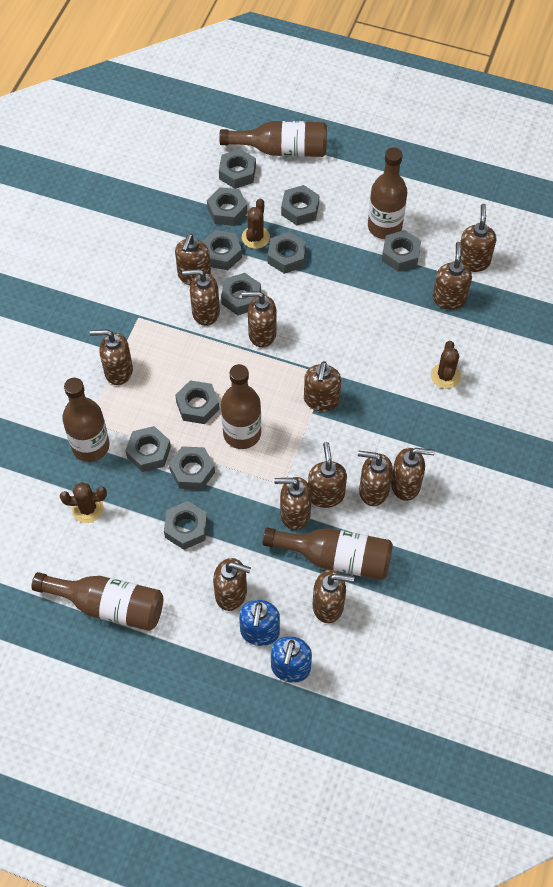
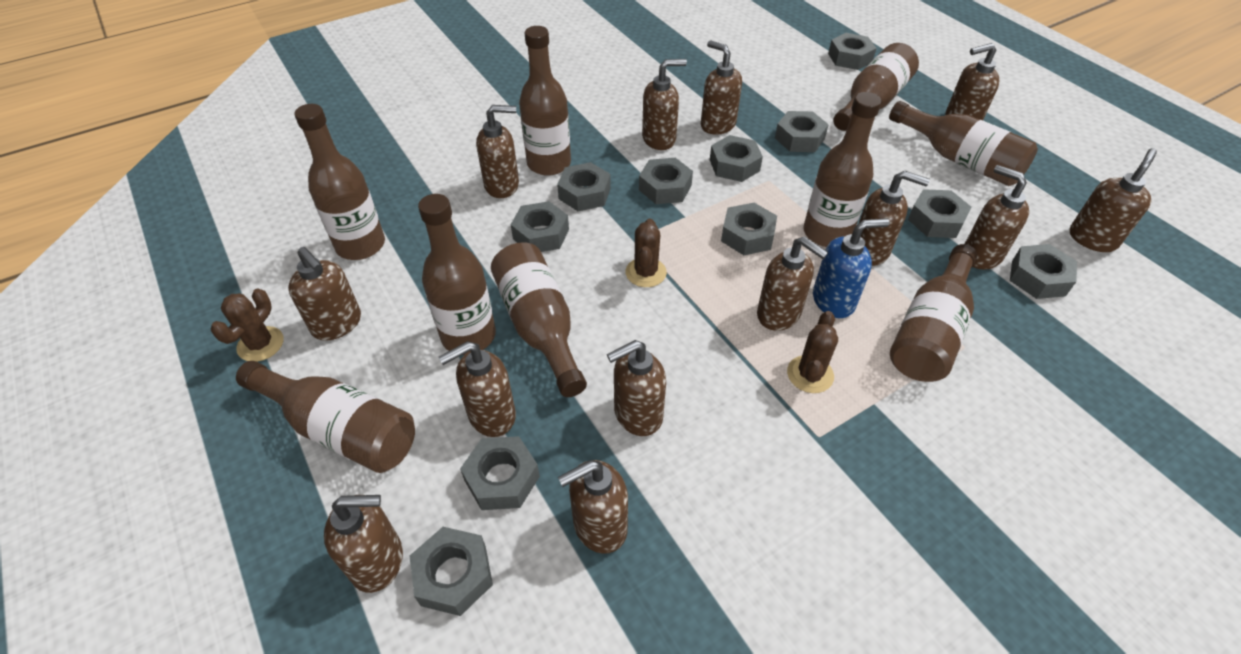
blue soap dispenser: 2 -> 1
brown bottle: 6 -> 9

